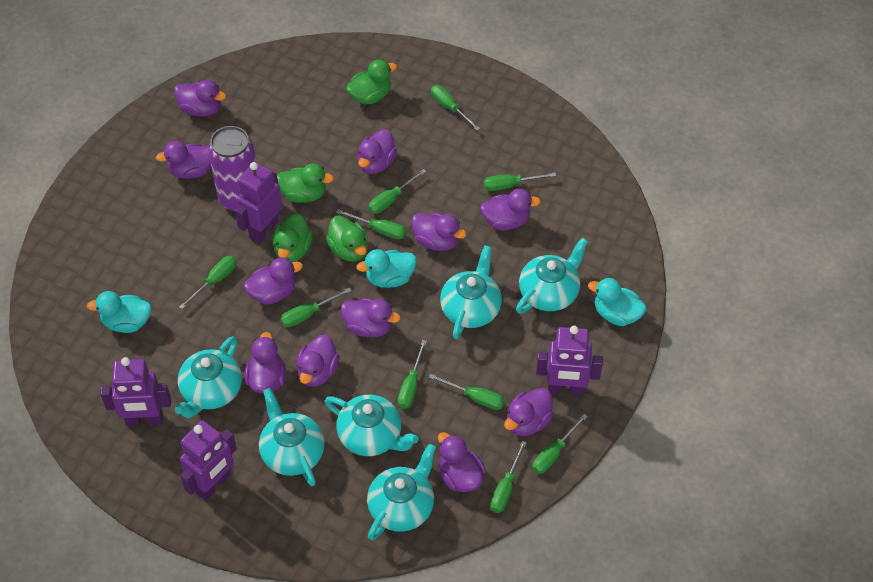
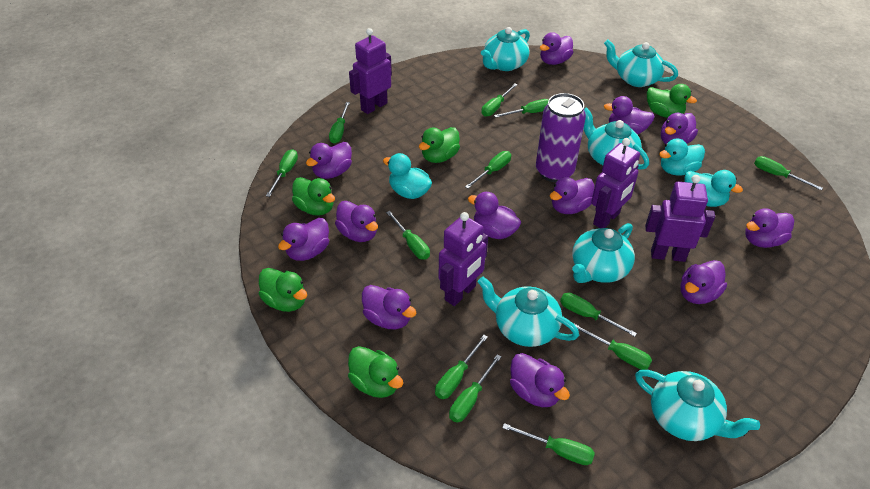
green duck: 4 -> 5
green screwdriver: 10 -> 12
purple duck: 11 -> 12

